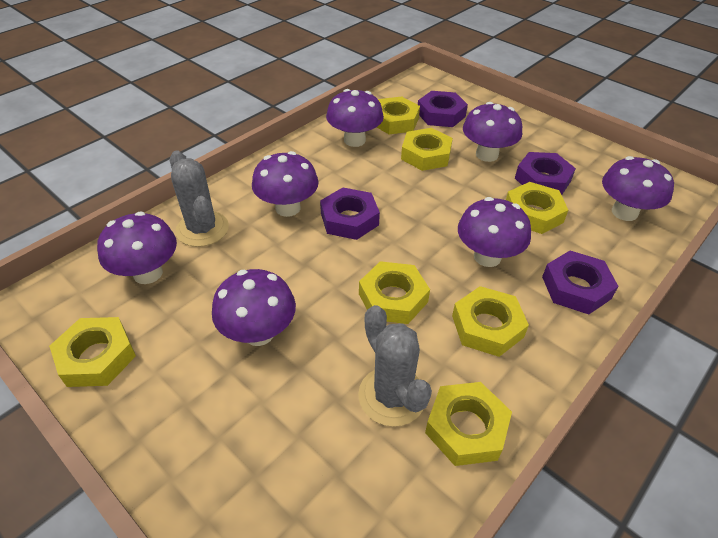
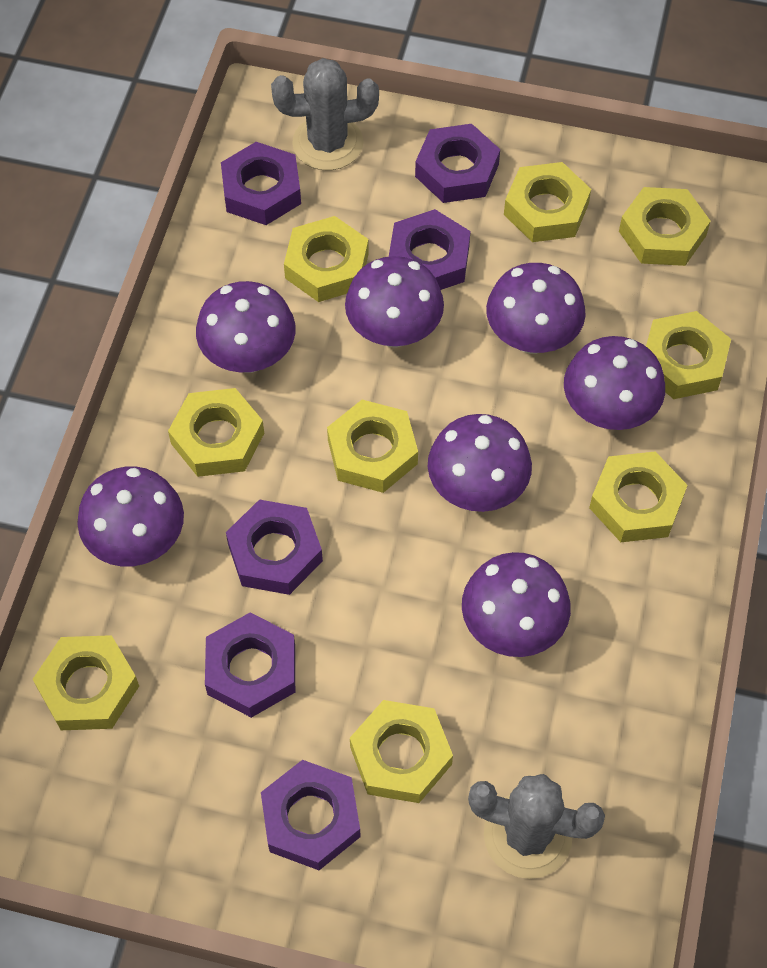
purple nut: 4 -> 6
yellow nut: 7 -> 9

